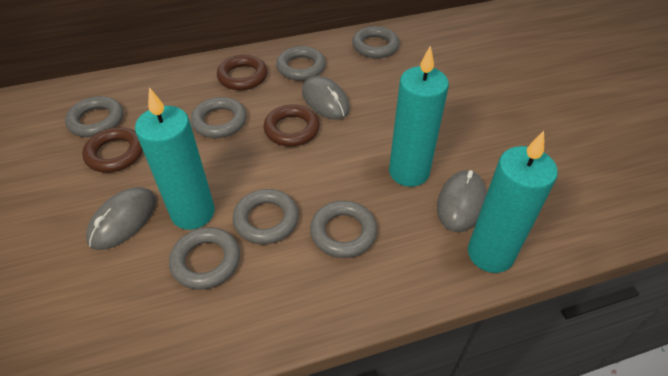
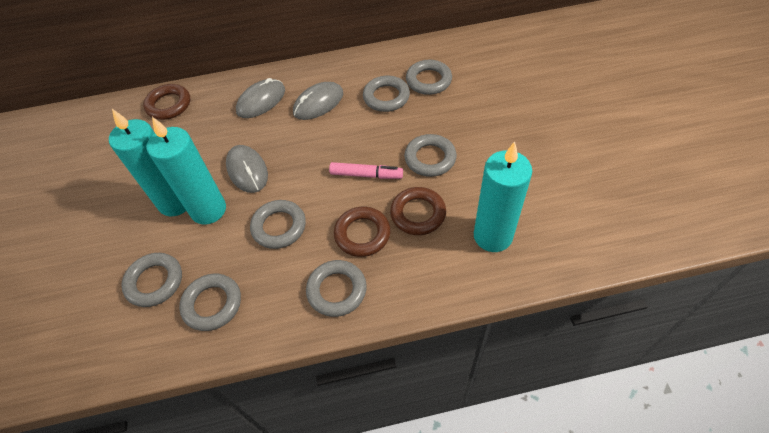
pink marker: 0 -> 1

